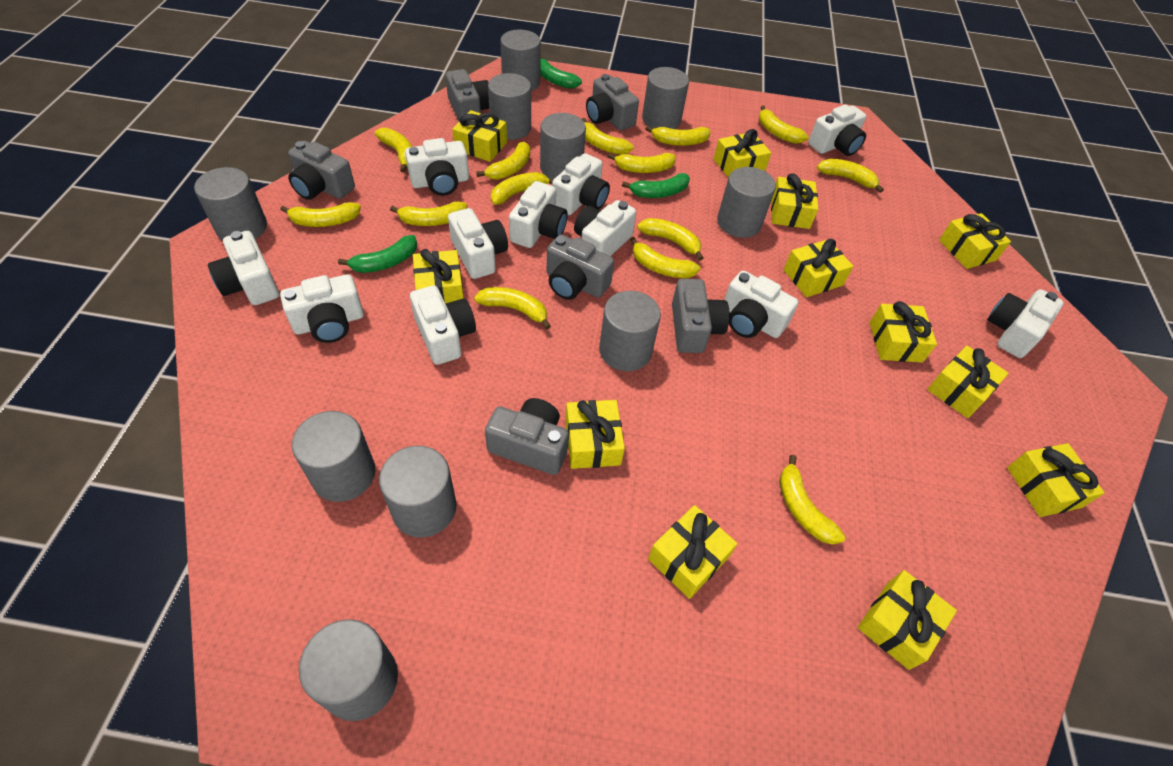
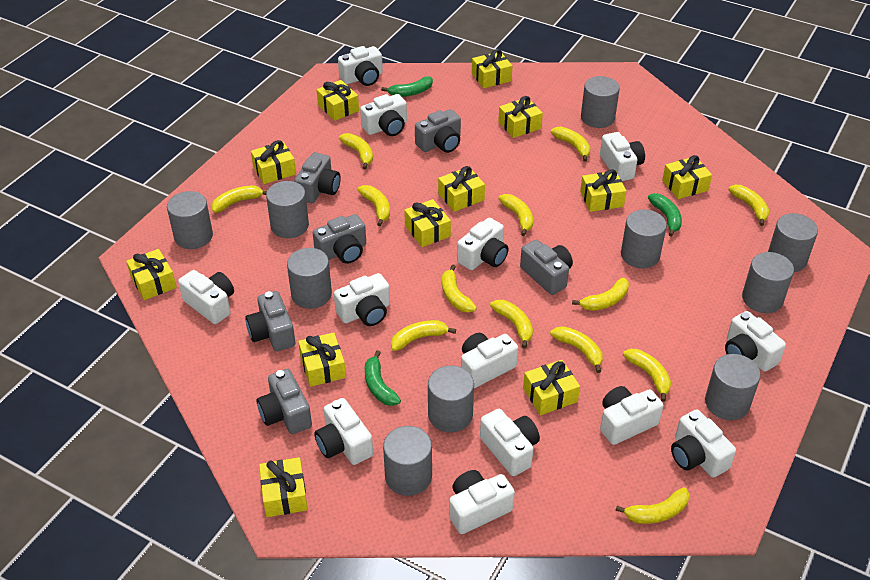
white camera: 11 -> 13
yellow banana: 14 -> 13

